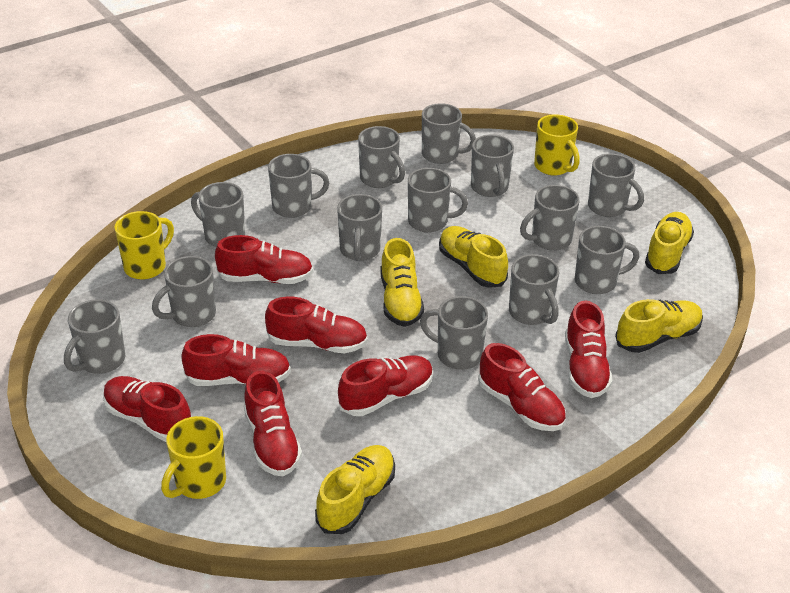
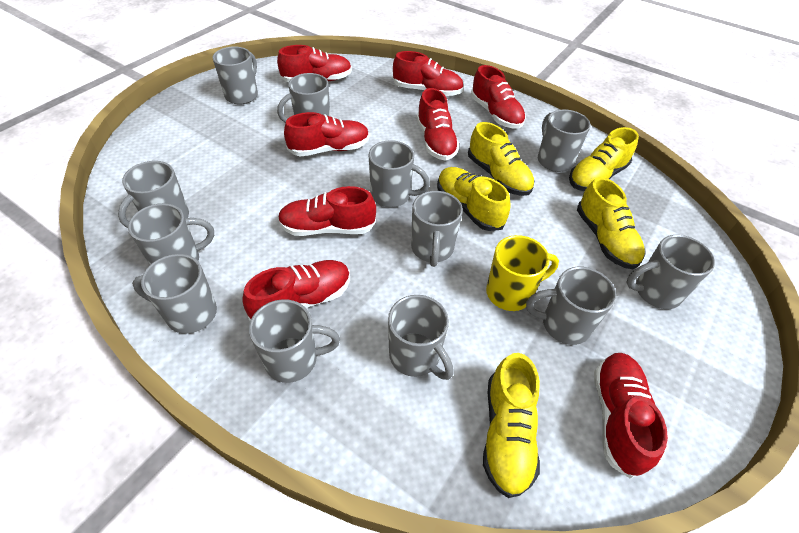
grey mug: 14 -> 12
yellow mug: 3 -> 1

